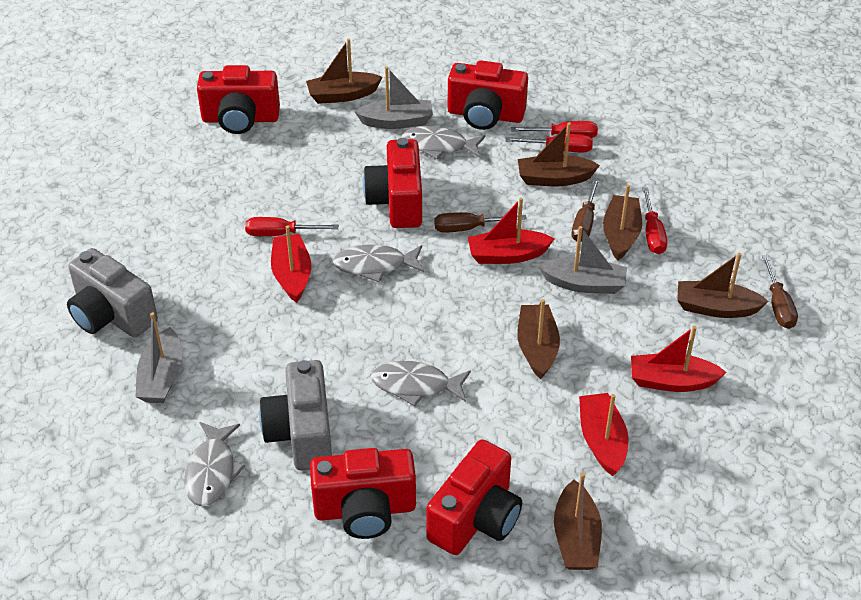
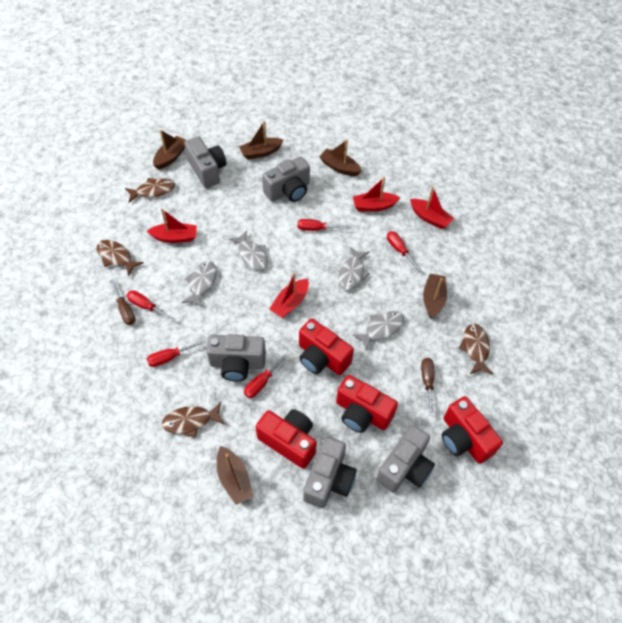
brown boat: 6 -> 5
brown fish: 0 -> 4
brown screwdriver: 3 -> 2
grey boat: 3 -> 0
grey camera: 2 -> 5
red camera: 5 -> 4
red screwdriver: 4 -> 5

